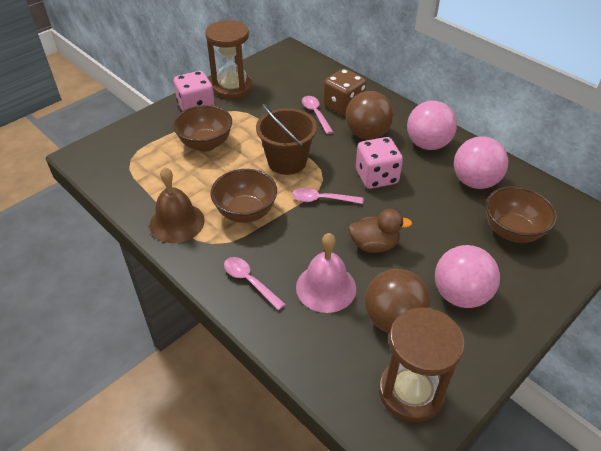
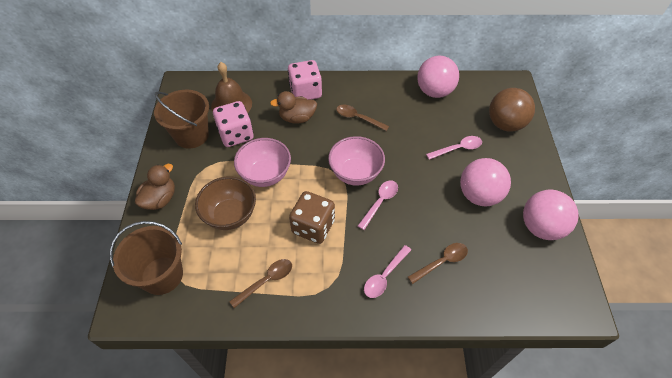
brown ball: 2 -> 1
brown bowl: 3 -> 1
brown bucket: 1 -> 2
brown duck: 1 -> 2
brown hourglass: 2 -> 0
brown spoon: 0 -> 3
pink bell: 1 -> 0
pink bowl: 0 -> 2

